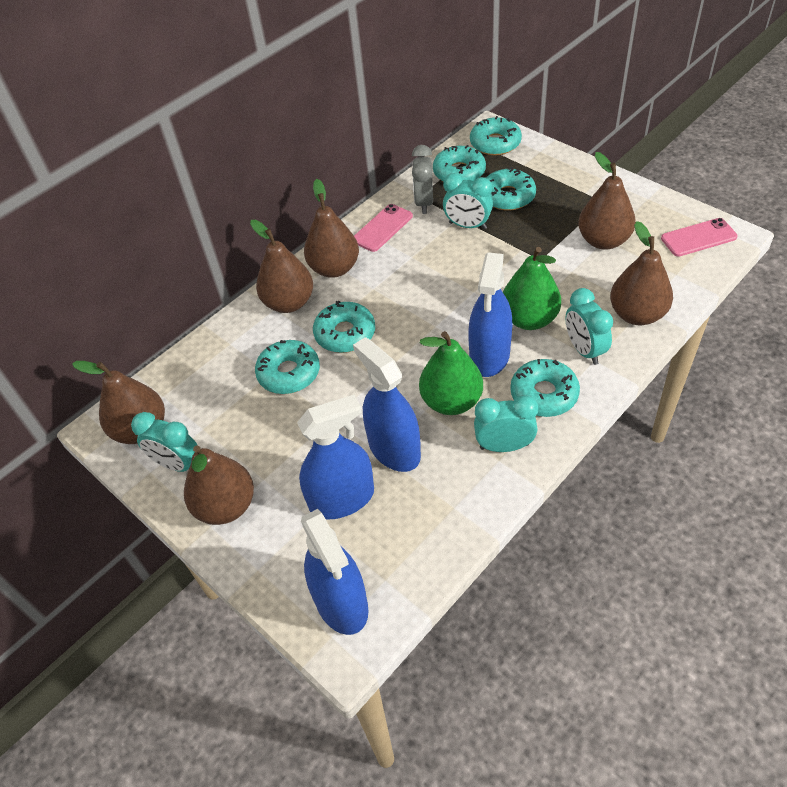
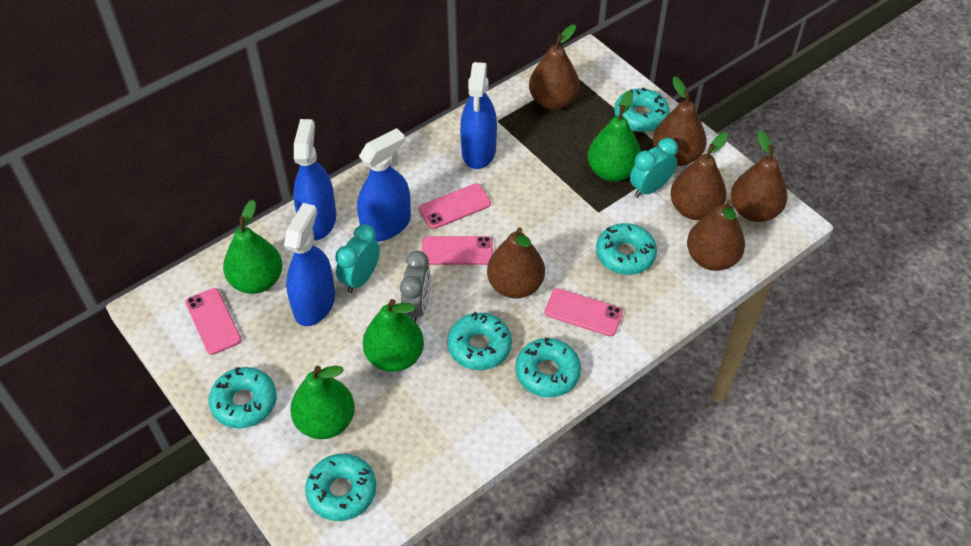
green pear: 2 -> 4
pink phone: 2 -> 4
turquoise clock: 4 -> 2

